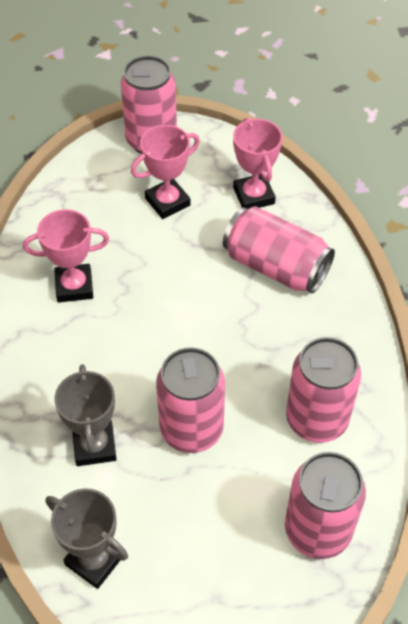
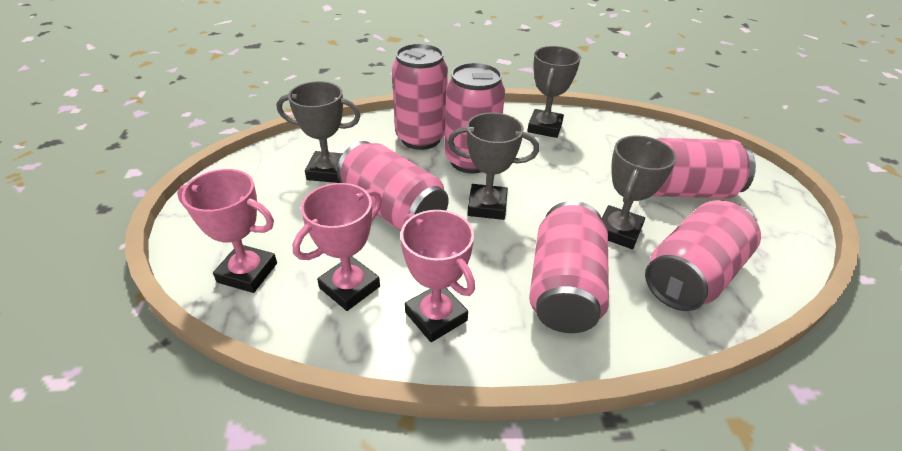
grey trophy: 2 -> 4
pink can: 5 -> 6

